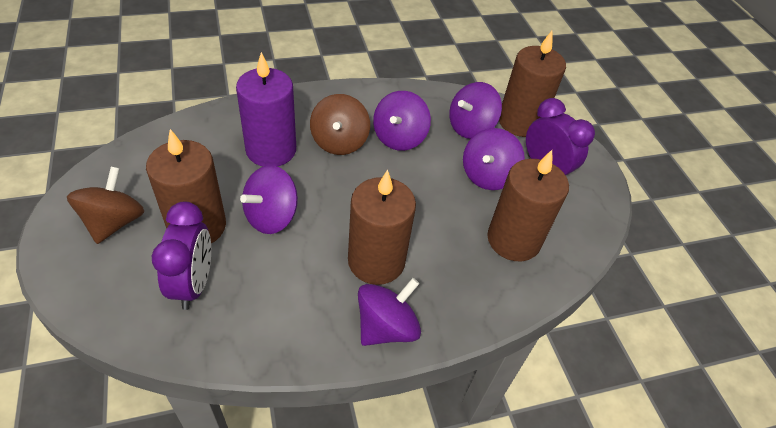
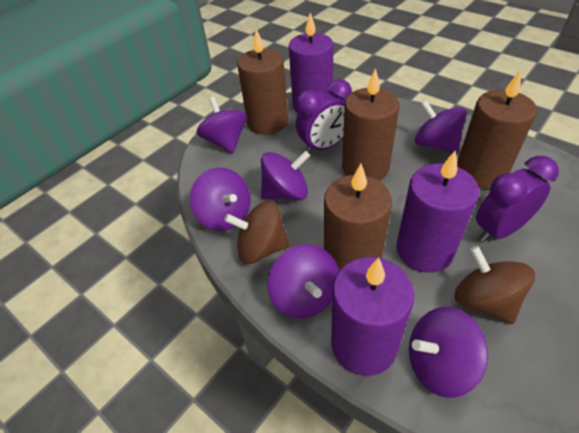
purple candle: 1 -> 3
purple spinning top: 5 -> 6

